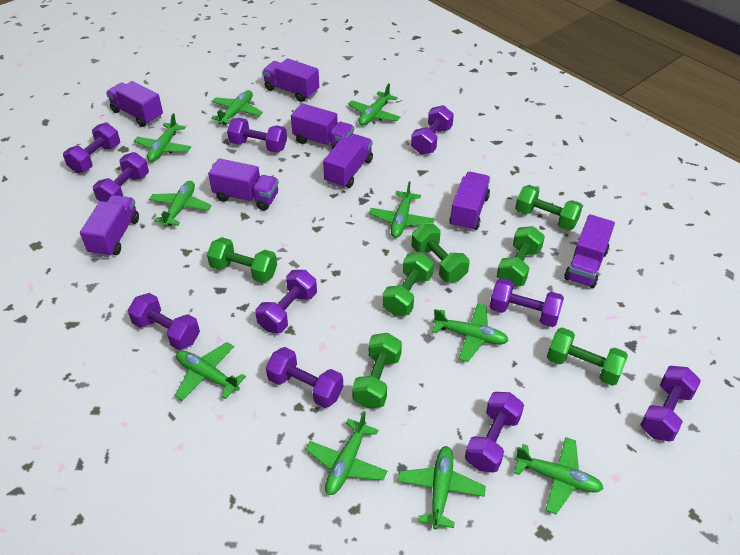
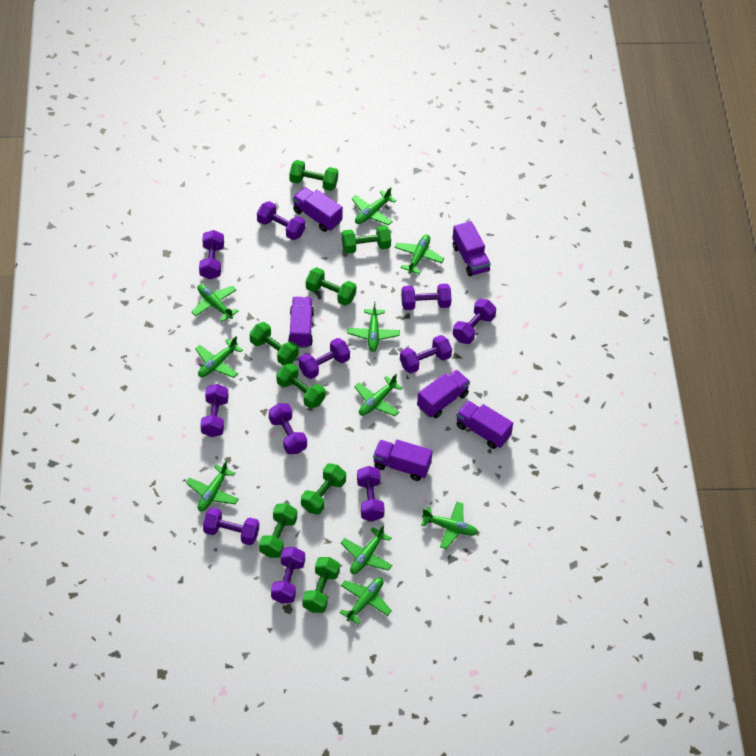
green dumbbell: 7 -> 8
purple dumbbell: 10 -> 11
purple truck: 8 -> 6

